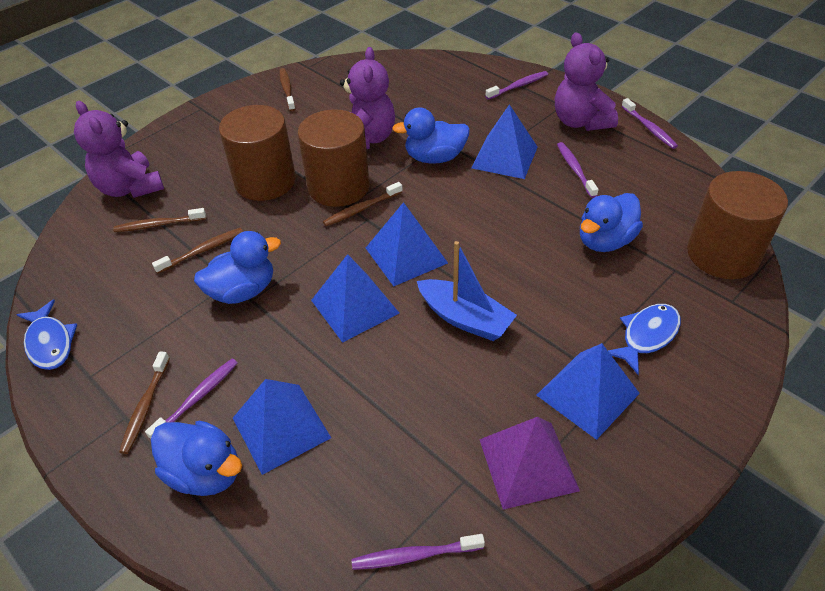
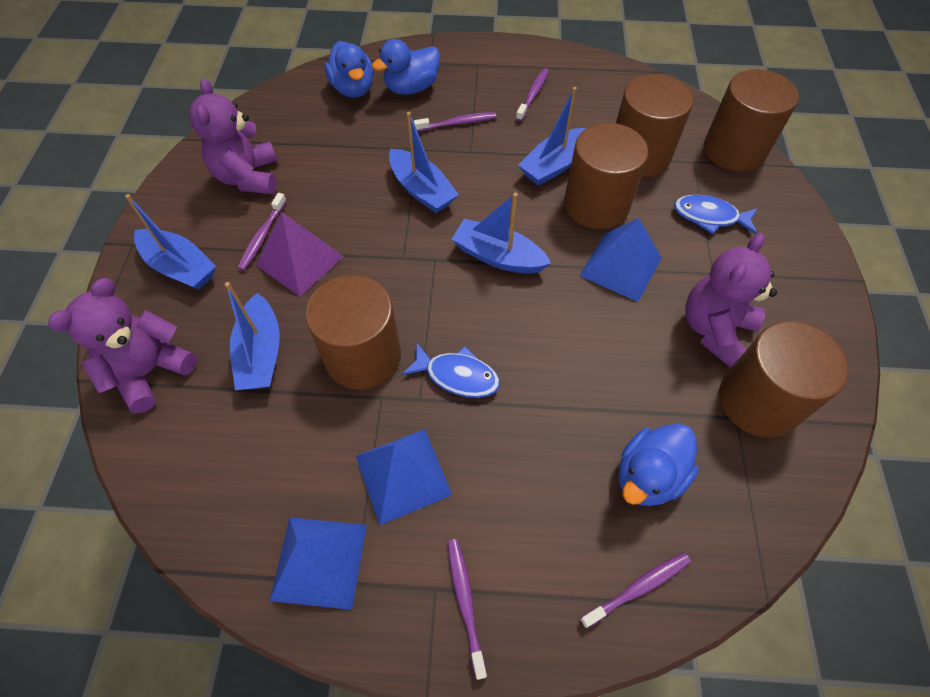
blue boat: 1 -> 5
blue duck: 4 -> 3
blue pyramid: 5 -> 3
brown cylinder: 3 -> 5
brown toothbrush: 5 -> 0

